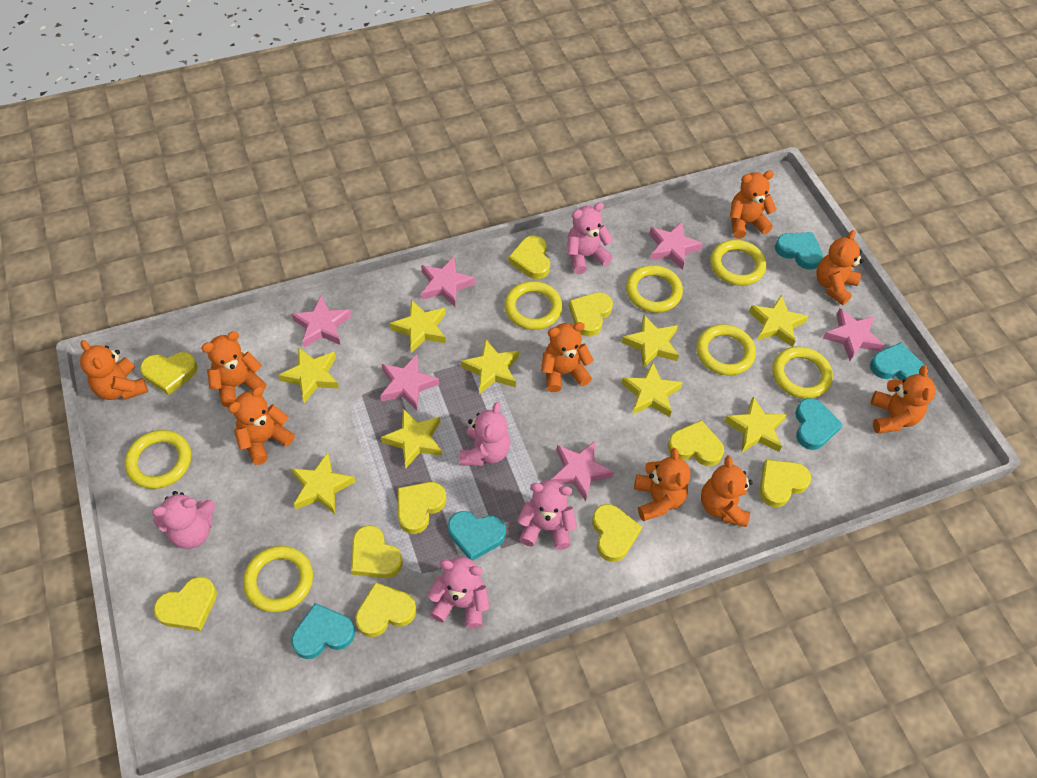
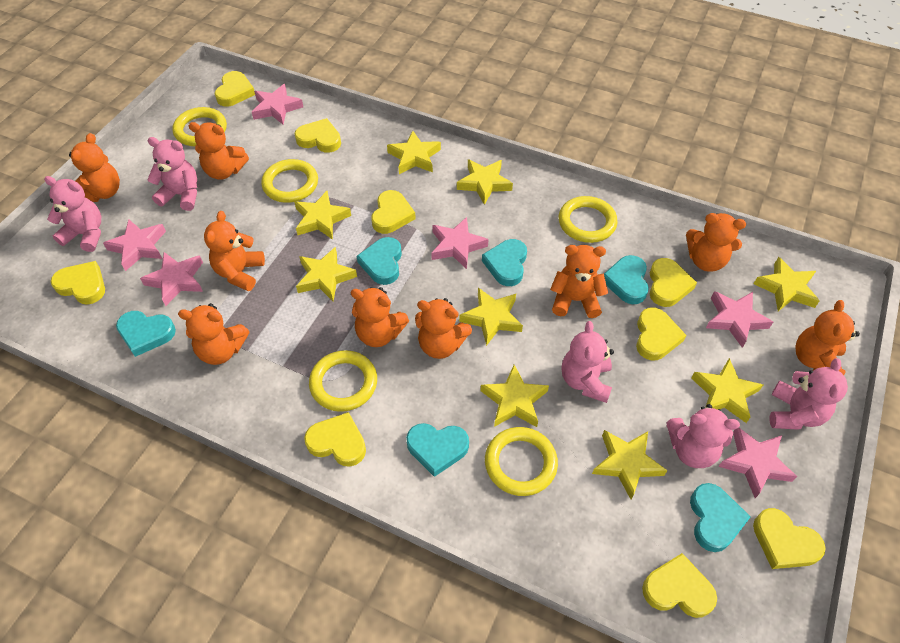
turquoise heart: 5 -> 6
yellow heart: 10 -> 9
yellow ring: 7 -> 5

